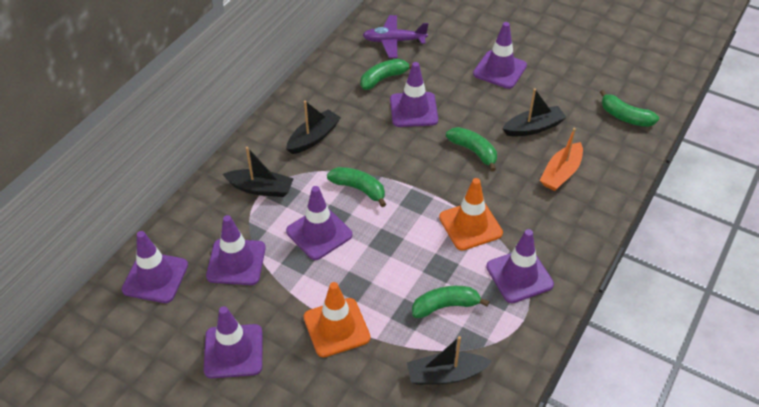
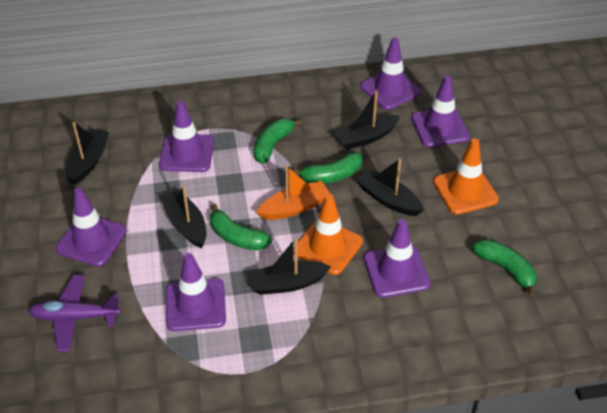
black boat: 4 -> 5
green banana: 5 -> 4
purple traffic cone: 7 -> 6

